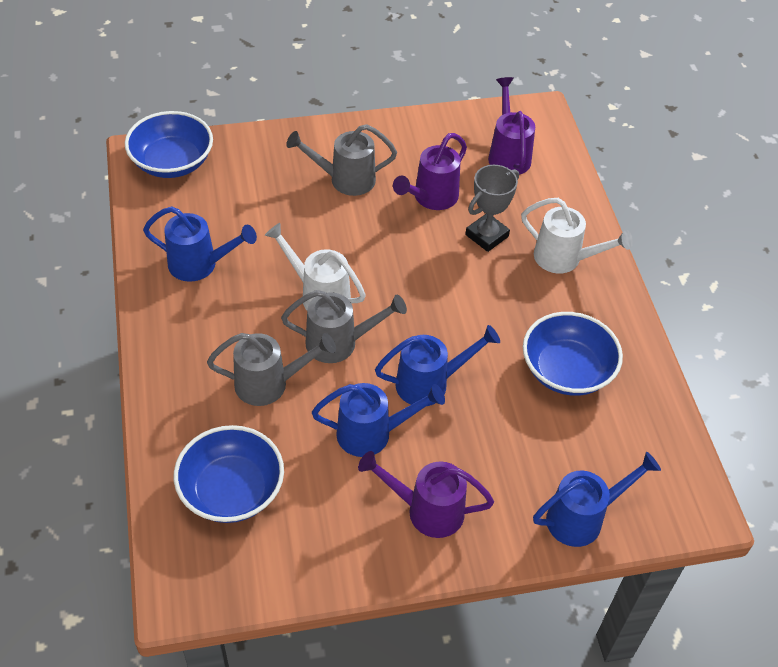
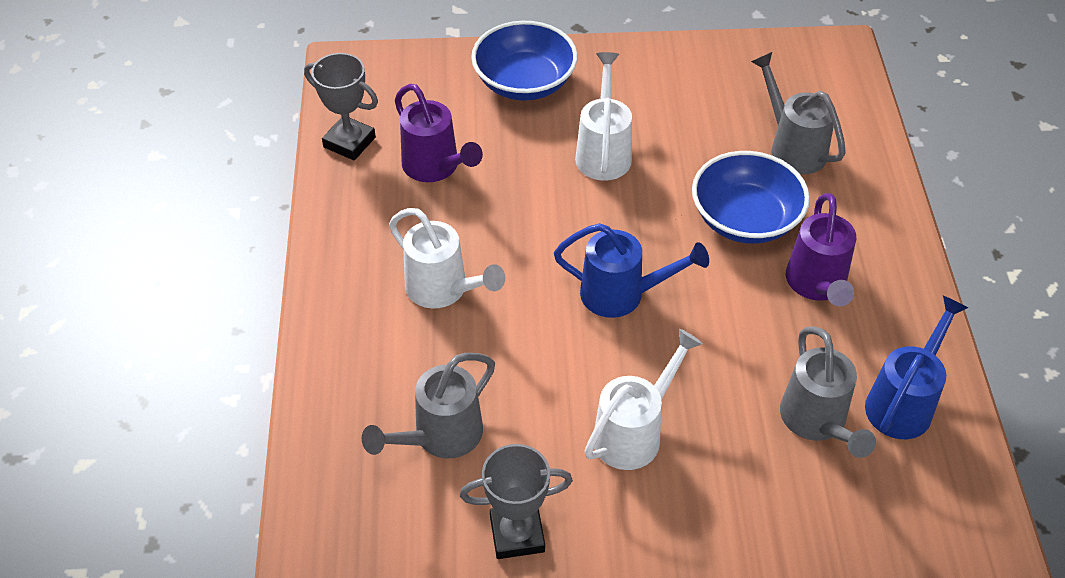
blue bowl: 3 -> 2
blue watering can: 4 -> 2
grey trophy: 1 -> 2
purple watering can: 3 -> 2
white watering can: 2 -> 3

